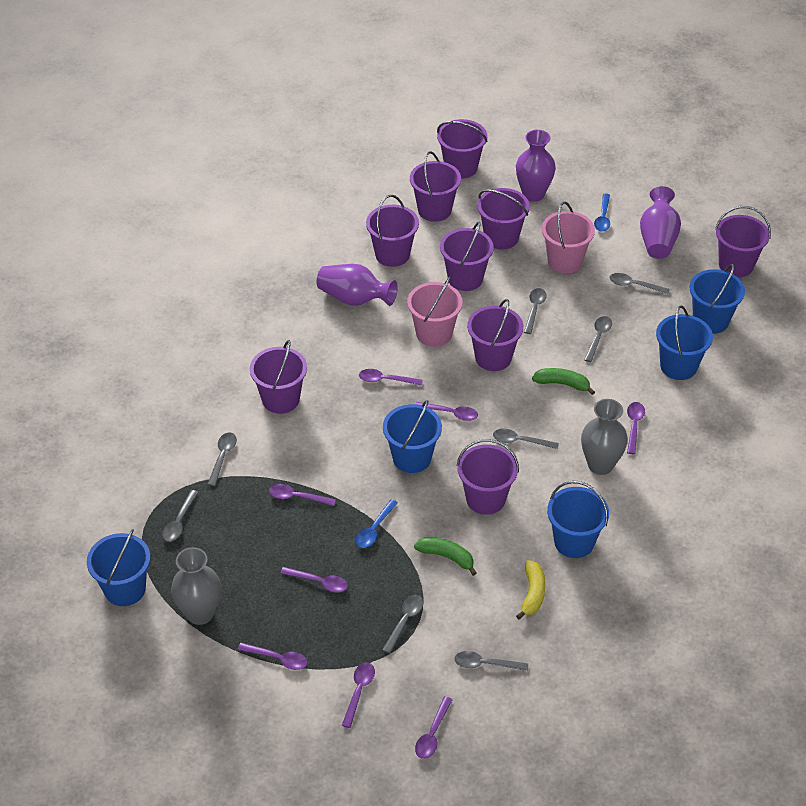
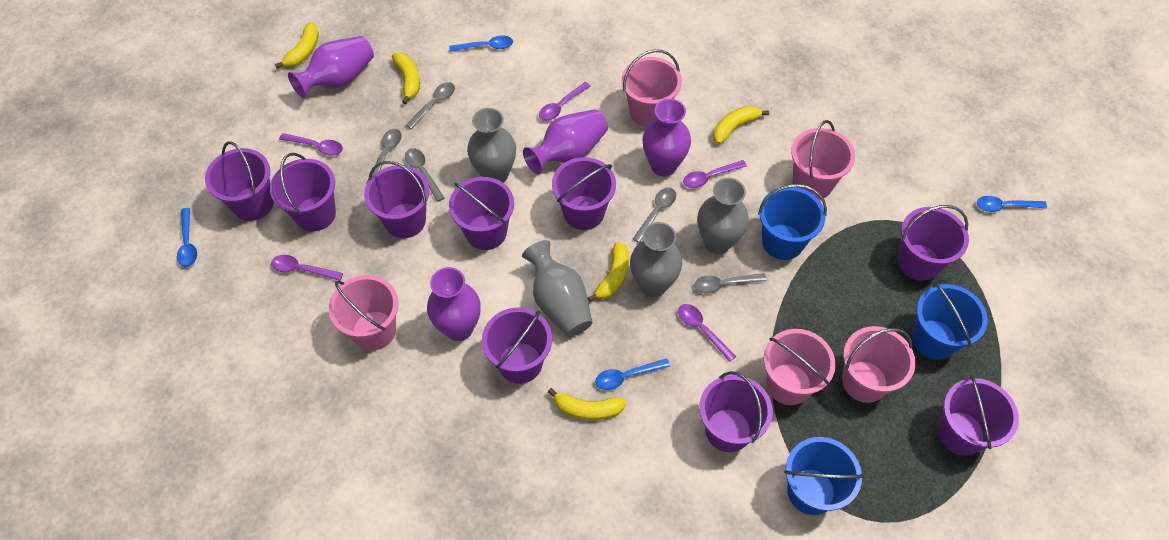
blue bucket: 5 -> 3
blue spoon: 2 -> 4
green banana: 2 -> 0
grey spoon: 8 -> 5
grey vase: 2 -> 4
pink bucket: 2 -> 5
purple spoon: 8 -> 5
purple vase: 3 -> 4
yellow banana: 1 -> 5

